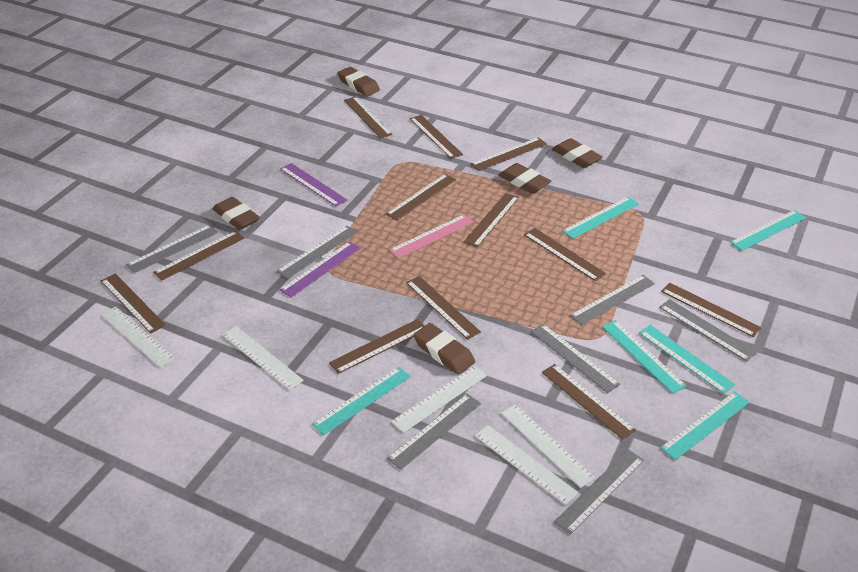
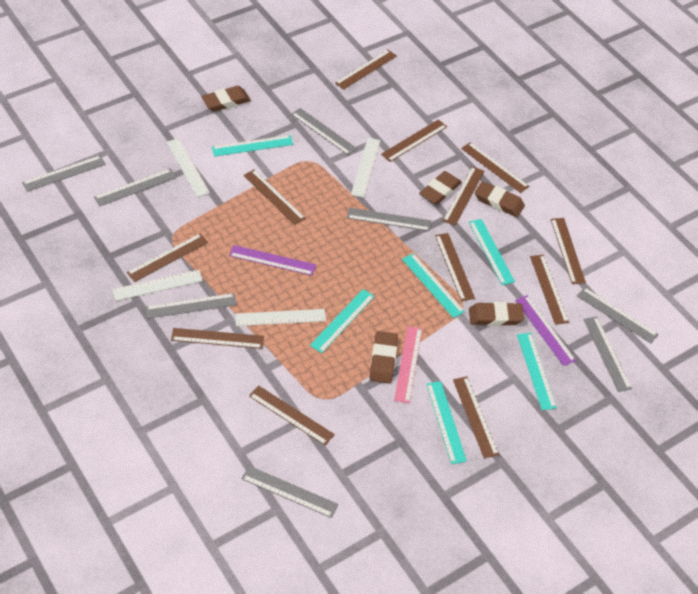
grey ruler: 7 -> 8
white ruler: 5 -> 4

